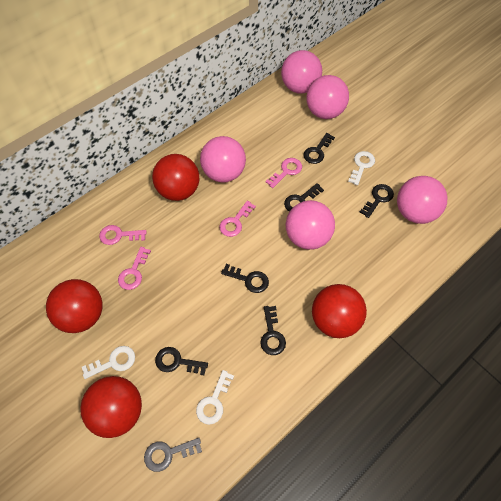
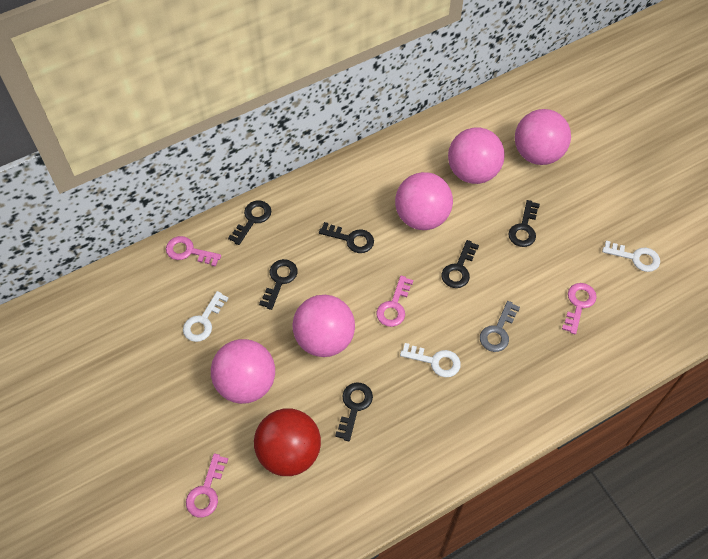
red ball: 4 -> 1

